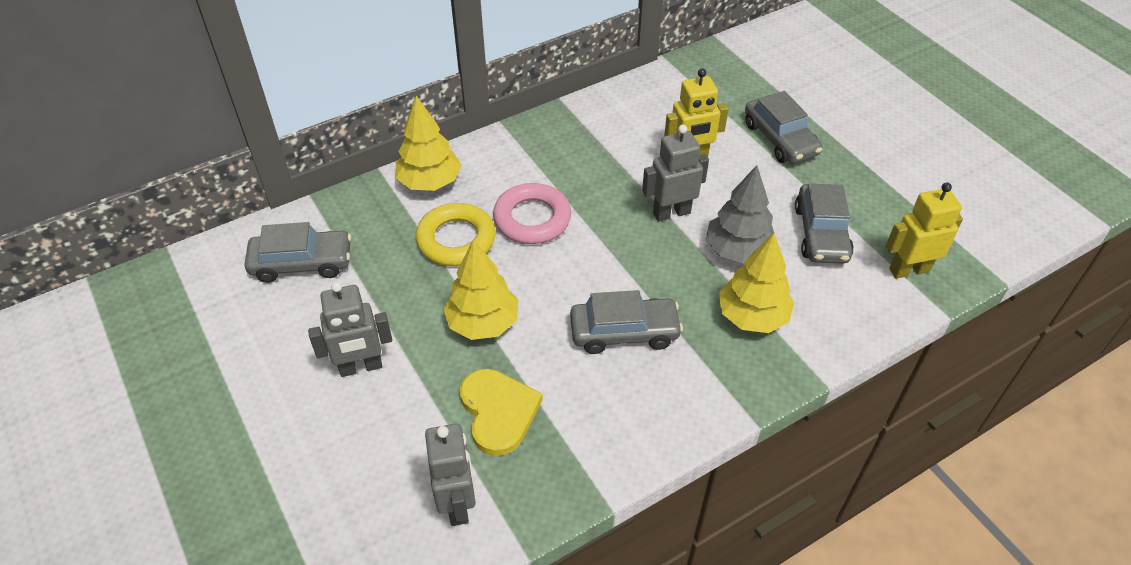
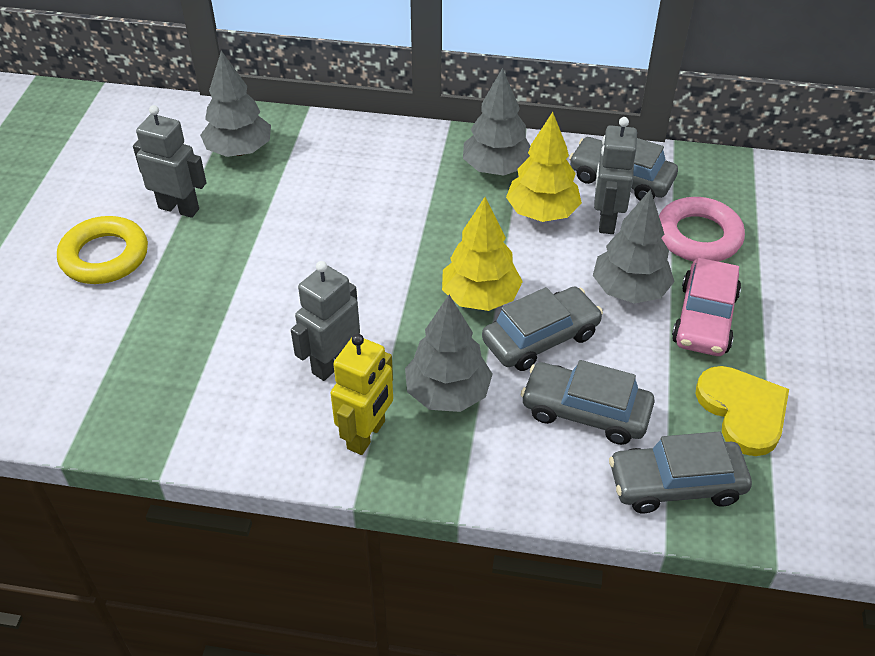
grey tree: 1 -> 4
pink car: 0 -> 1
yellow robot: 2 -> 1
yellow tree: 3 -> 2

